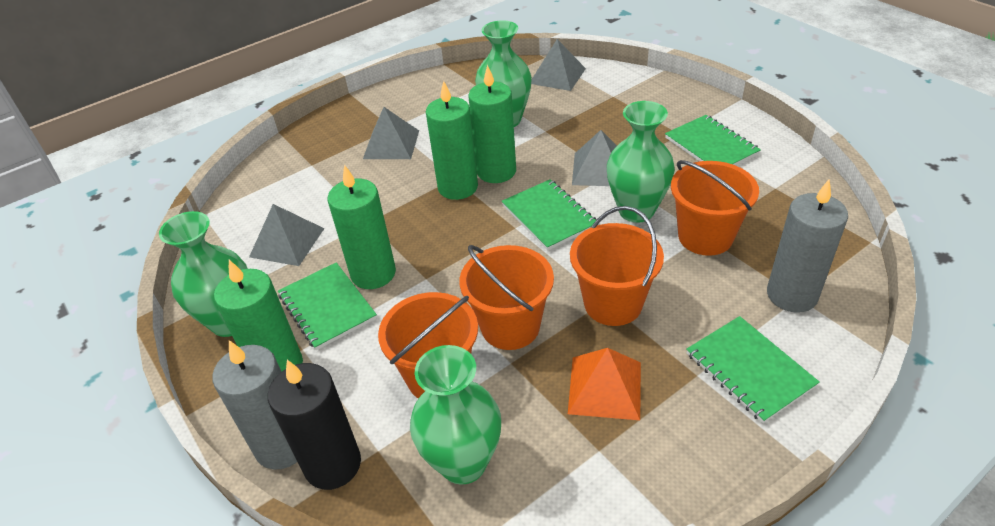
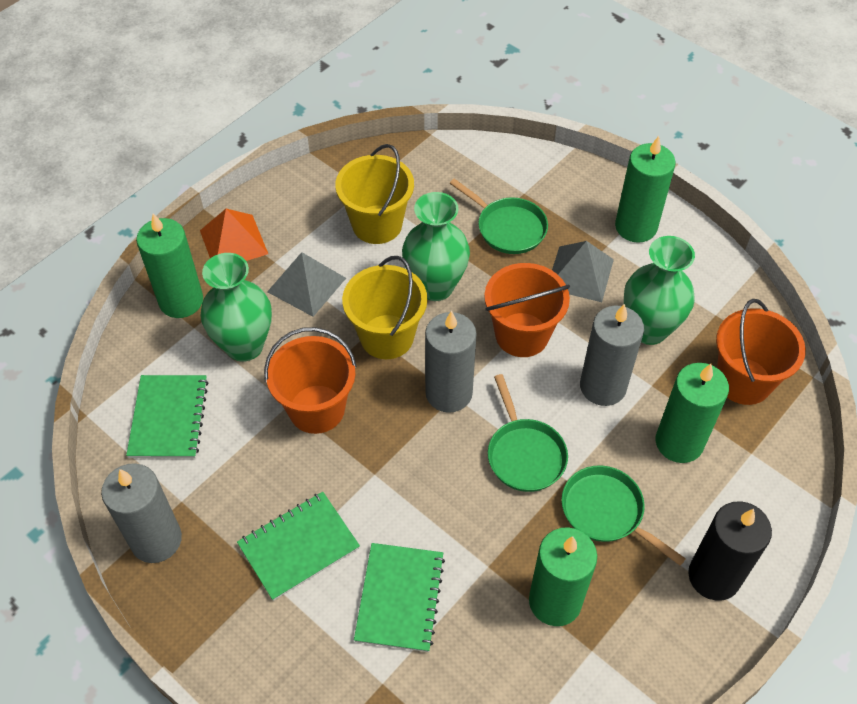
green notebook: 4 -> 3
green pan: 0 -> 3
green vase: 4 -> 3
grey candle: 2 -> 3
grey pyramid: 4 -> 2
orange bucket: 4 -> 3
yellow bucket: 0 -> 2

